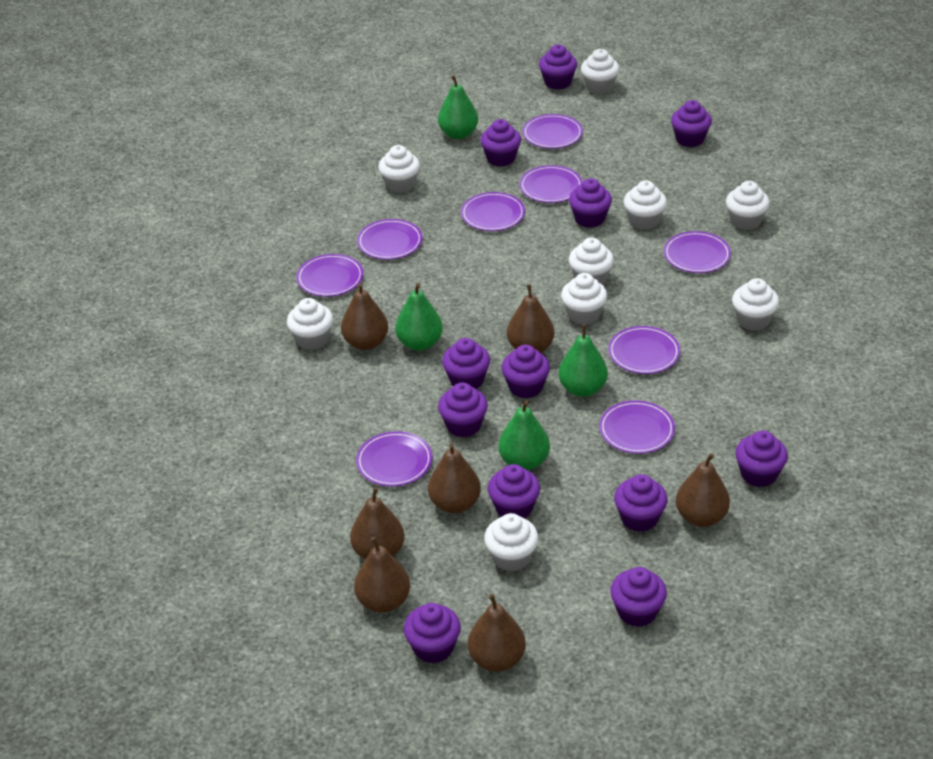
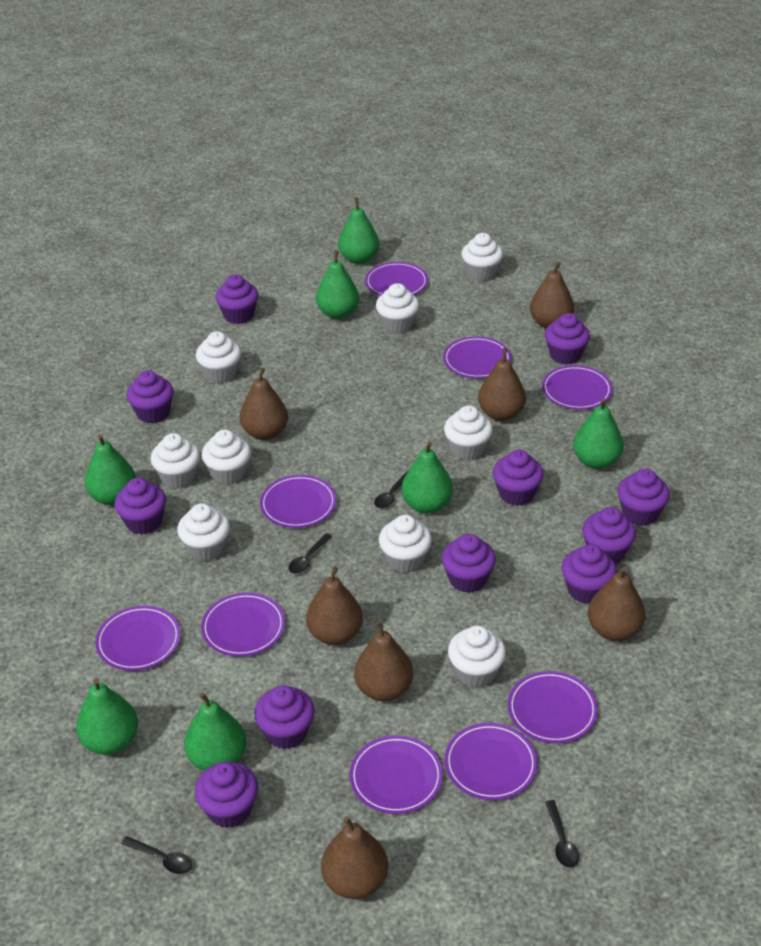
black spoon: 0 -> 4
green pear: 4 -> 7
purple cupcake: 12 -> 11

